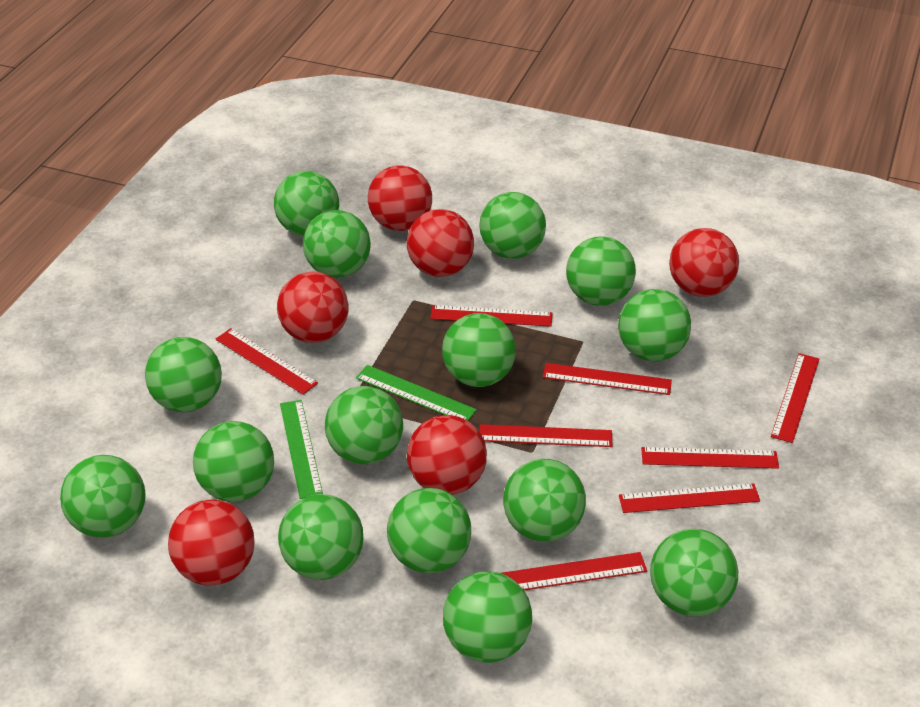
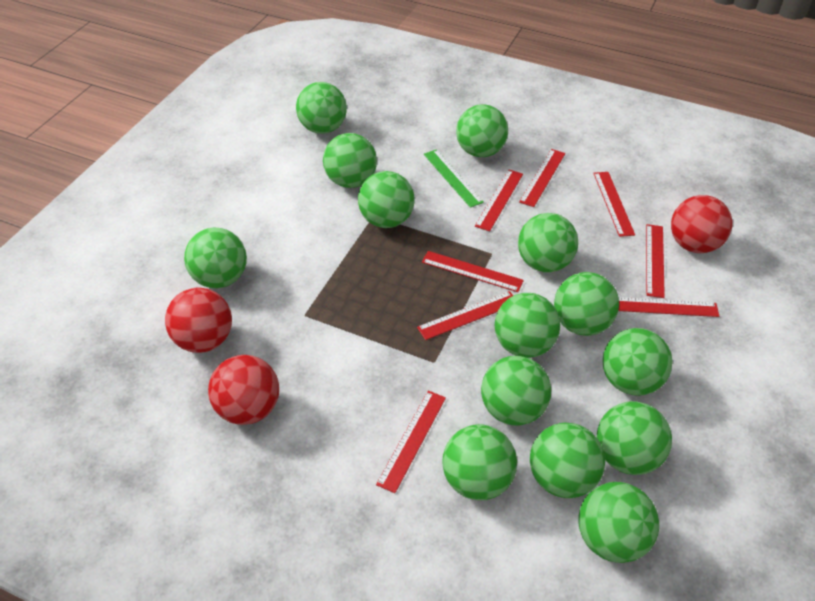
green ball: 15 -> 14
green ruler: 2 -> 1
red ball: 6 -> 3

